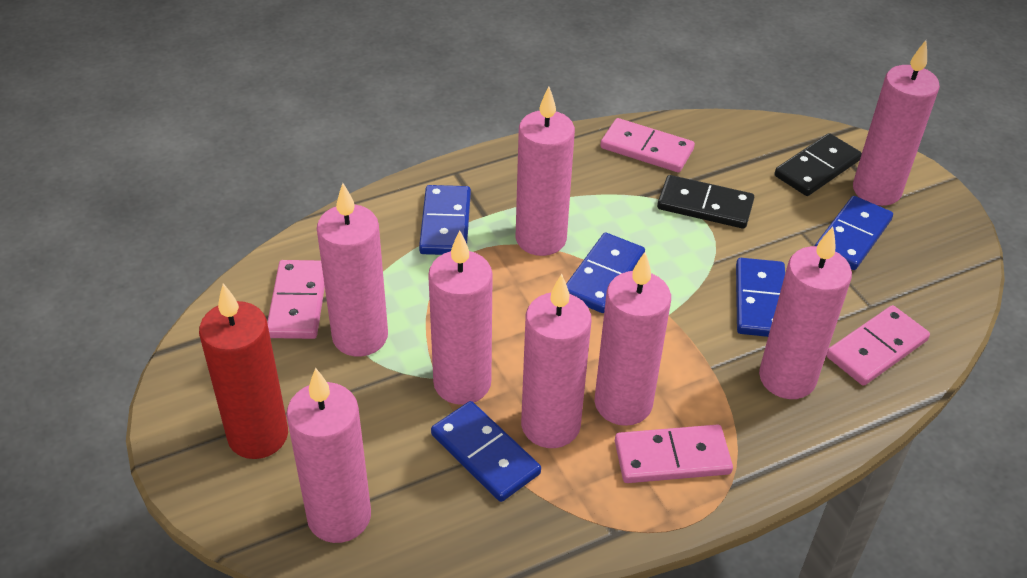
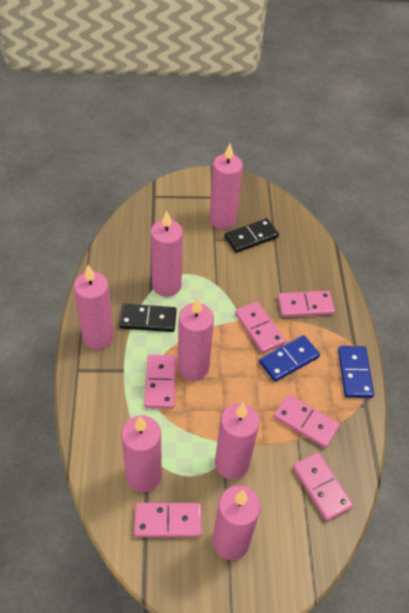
blue domino: 5 -> 2
pink candle: 8 -> 7
pink domino: 4 -> 6
red candle: 1 -> 0

